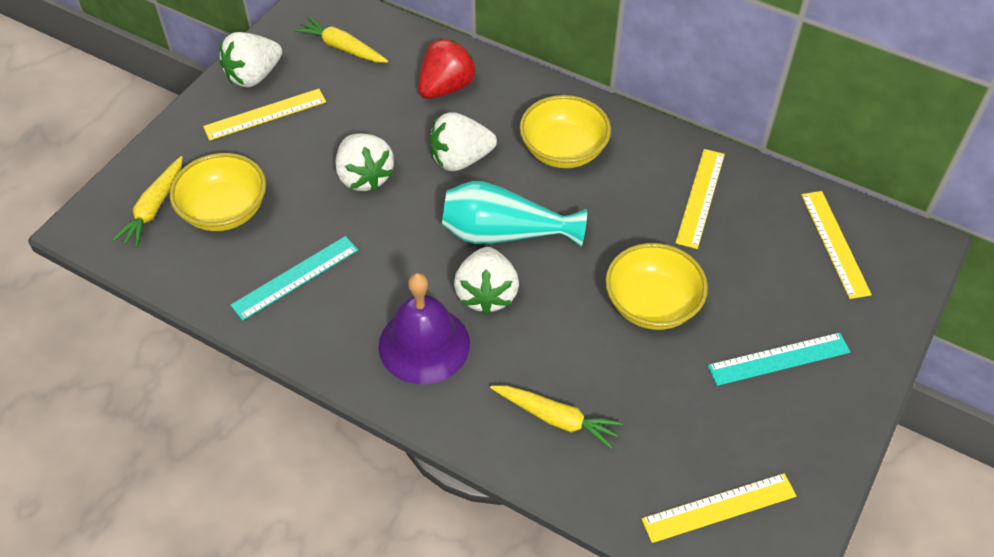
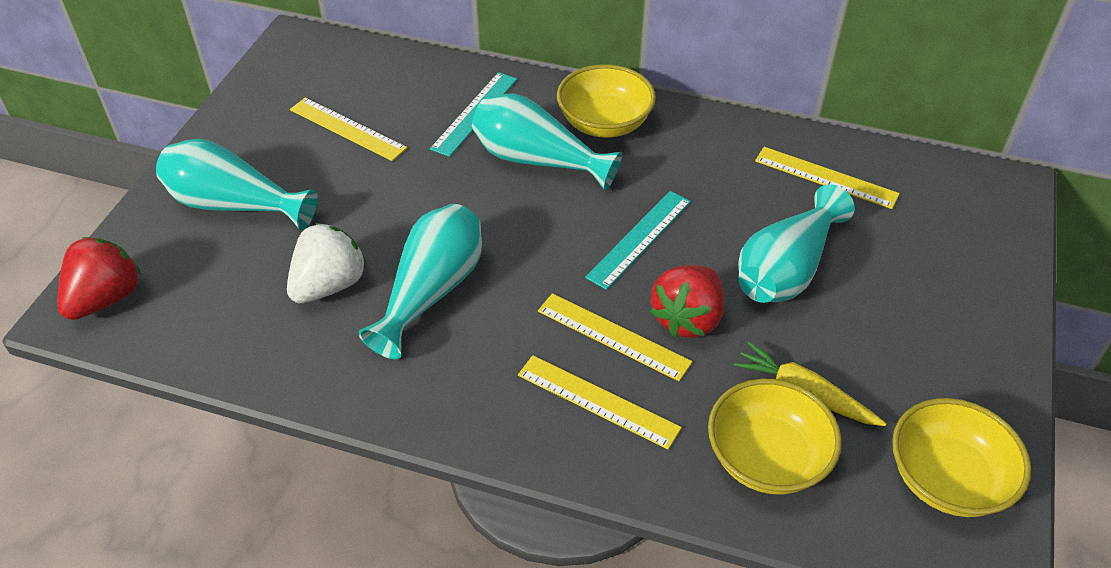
purple bell: 1 -> 0
red strawberry: 1 -> 2
turquoise vase: 1 -> 4
white strawberry: 4 -> 1
yellow carrot: 3 -> 1

